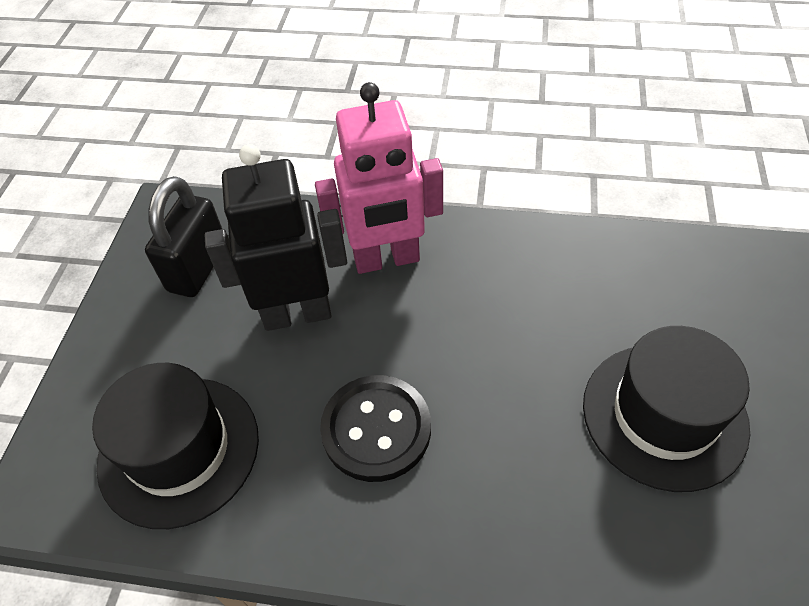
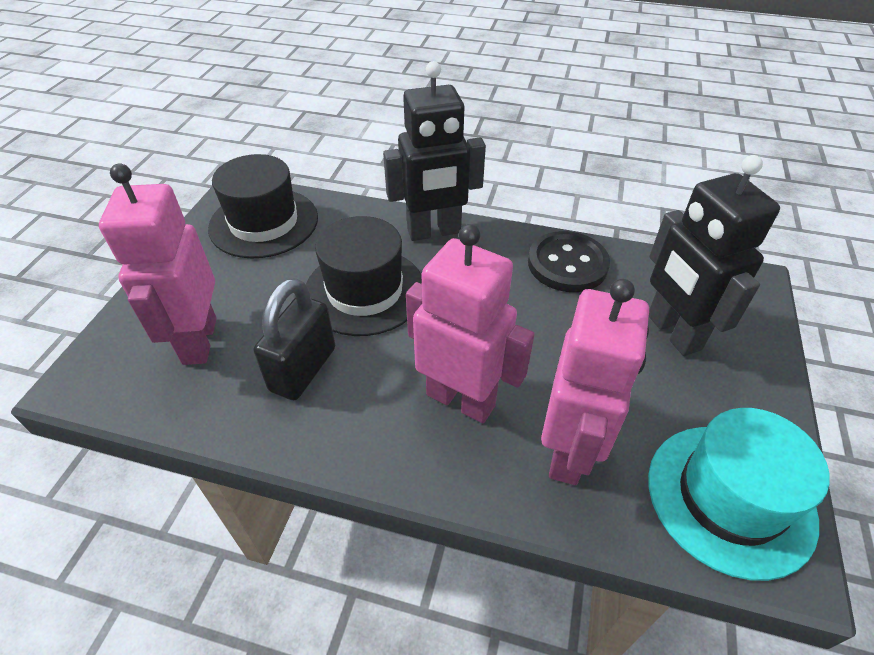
black robot: 1 -> 2
pink robot: 1 -> 3
turquoise hat: 0 -> 1

